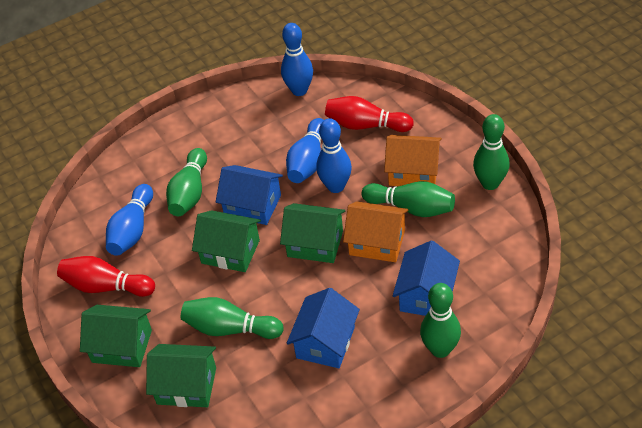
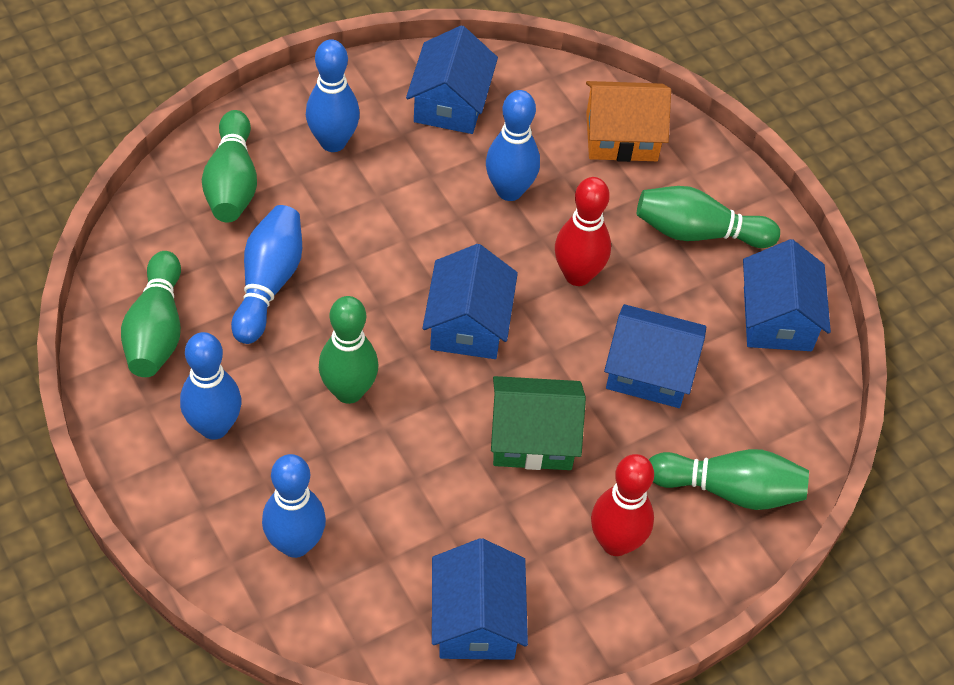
blue bowling pin: 4 -> 5
blue house: 3 -> 5
green house: 4 -> 1
orange house: 2 -> 1

